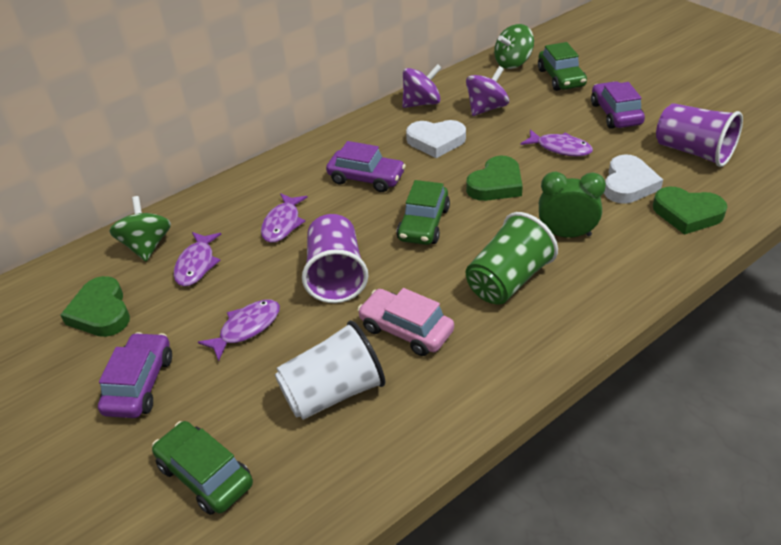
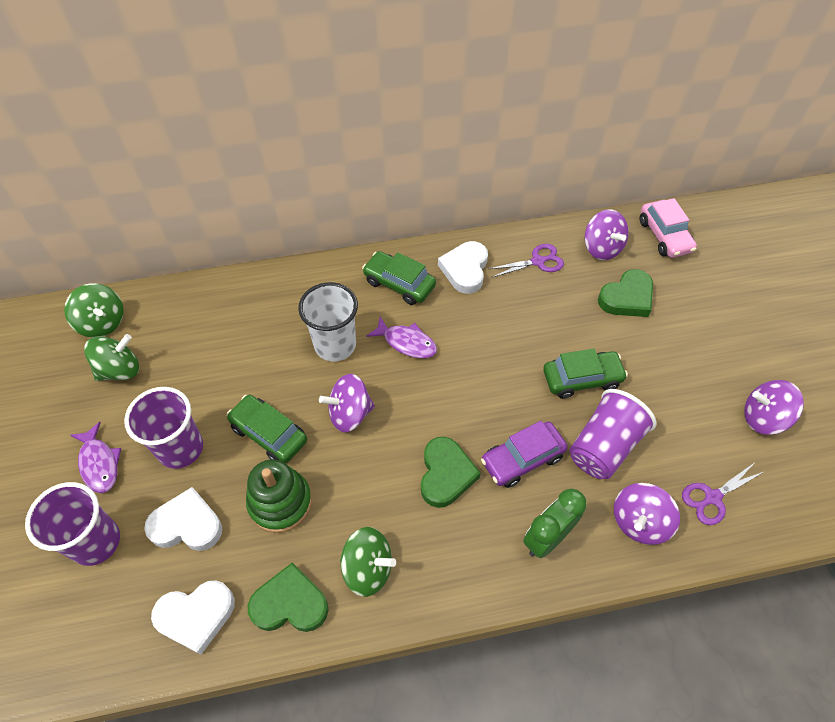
green cup: 1 -> 0
green spinning top: 2 -> 3
green stacking toy: 0 -> 1
purple car: 3 -> 1
purple cup: 2 -> 3
purple fish: 4 -> 2
purple scissors: 0 -> 2
purple spinning top: 2 -> 4
white heart: 2 -> 3

